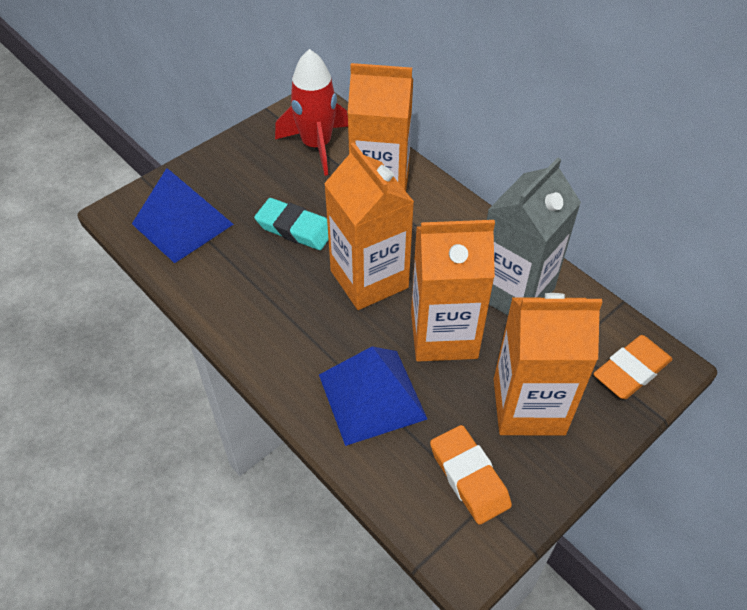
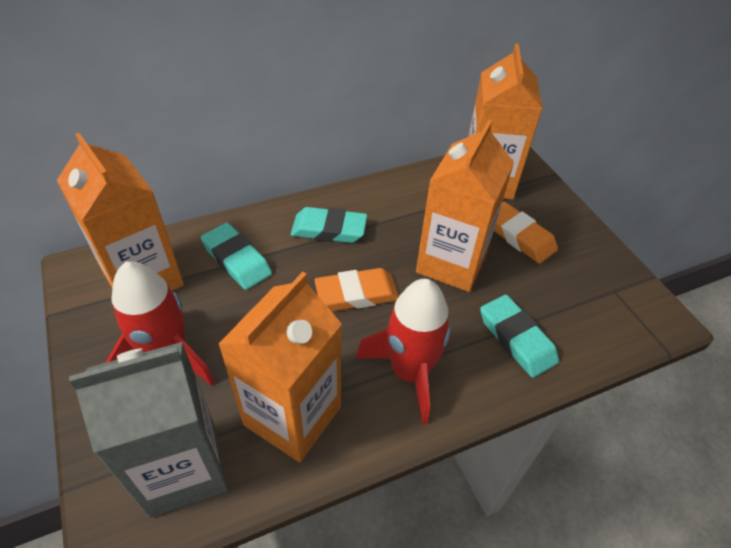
blue pyramid: 2 -> 0
red rocket: 1 -> 2
turquoise eraser: 1 -> 3

